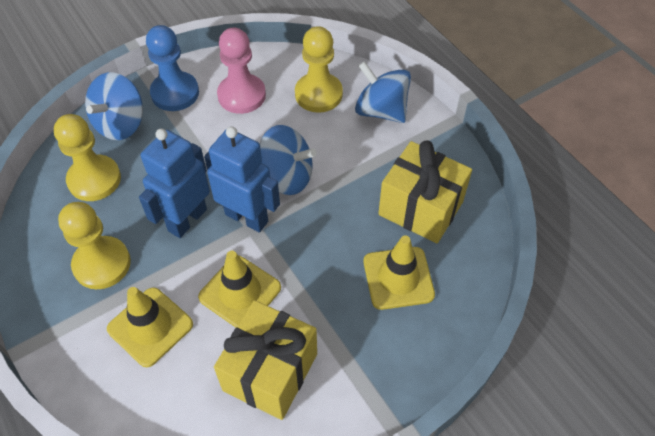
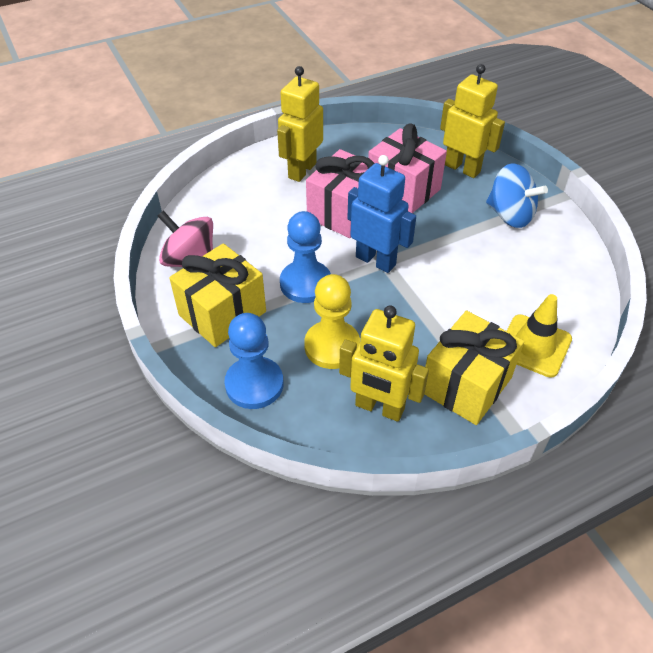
blue pawn: 1 -> 2
blue robot: 2 -> 1
blue spinning top: 3 -> 1
pink gift: 0 -> 2
pink pawn: 1 -> 0
pink spinning top: 0 -> 1
yellow pawn: 3 -> 1
yellow robot: 0 -> 3
yellow traffic cone: 3 -> 1

